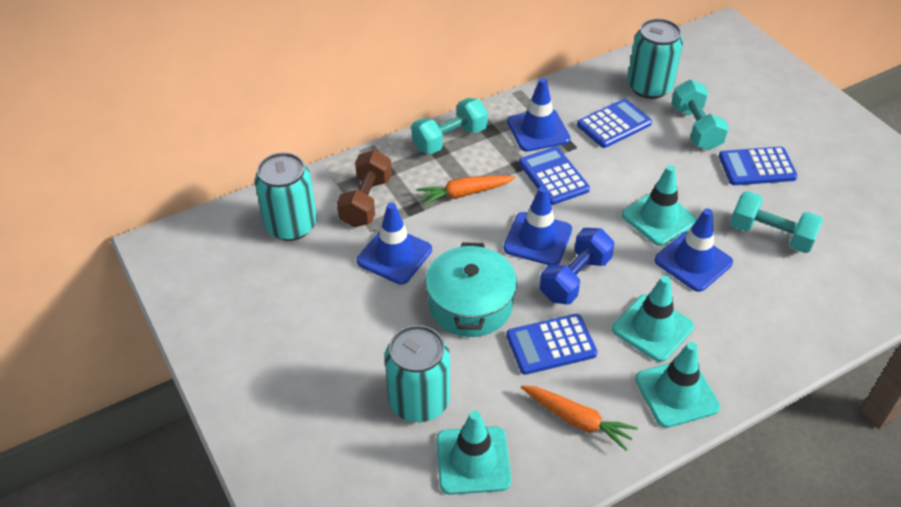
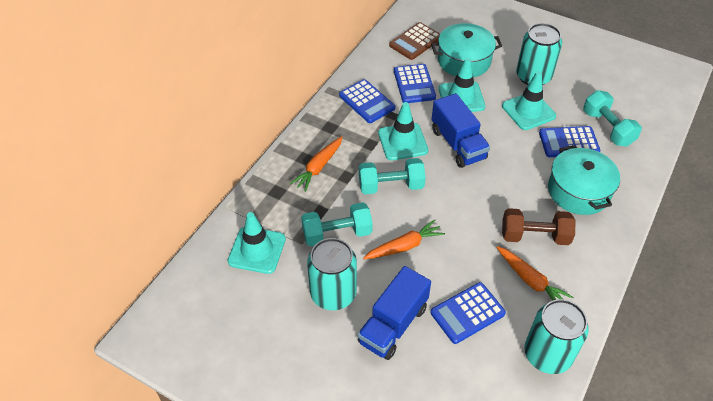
blue dumbbell: 1 -> 0
blue traffic cone: 4 -> 0
blue truck: 0 -> 2
brown calculator: 0 -> 1
orange carrot: 2 -> 3
turquoise pot: 1 -> 2

